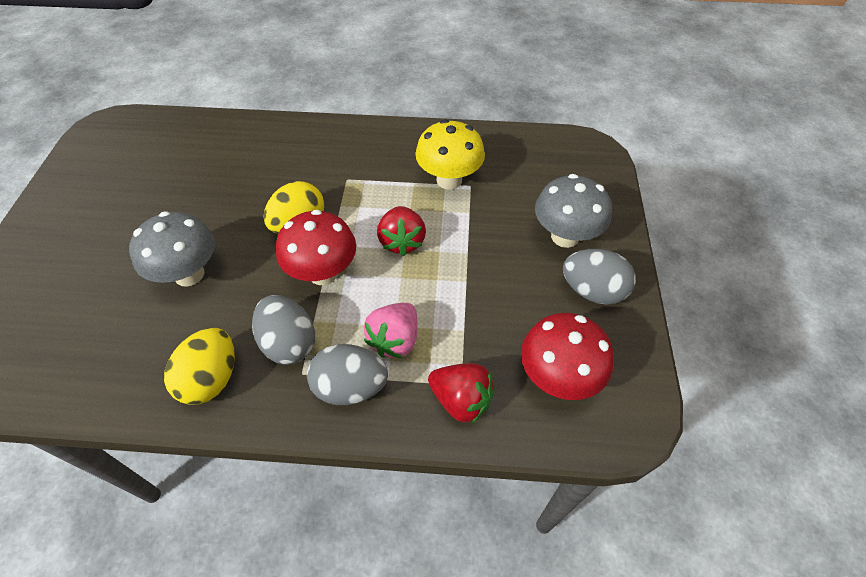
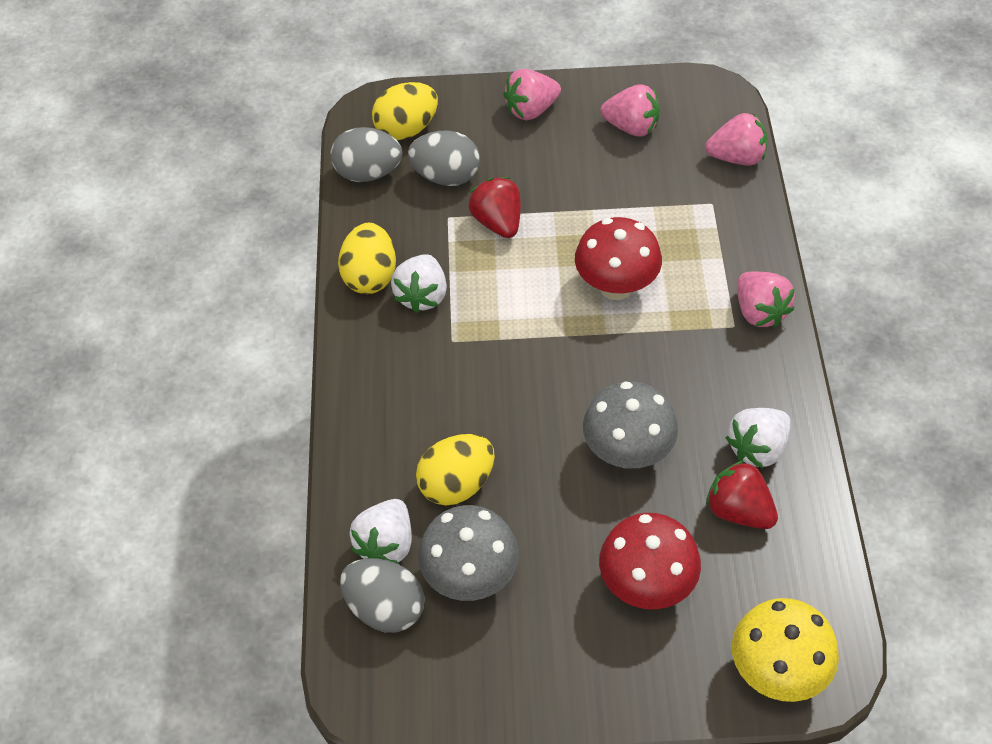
pink strawberry: 1 -> 4
white strawberry: 0 -> 3
yellow egg: 2 -> 3

